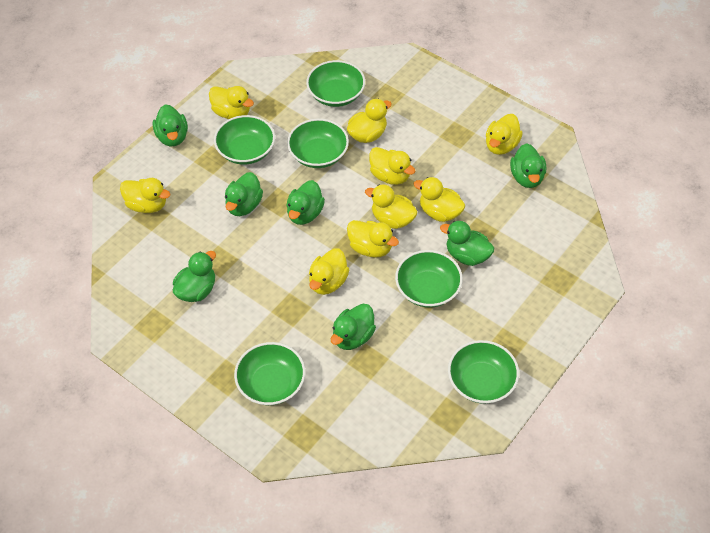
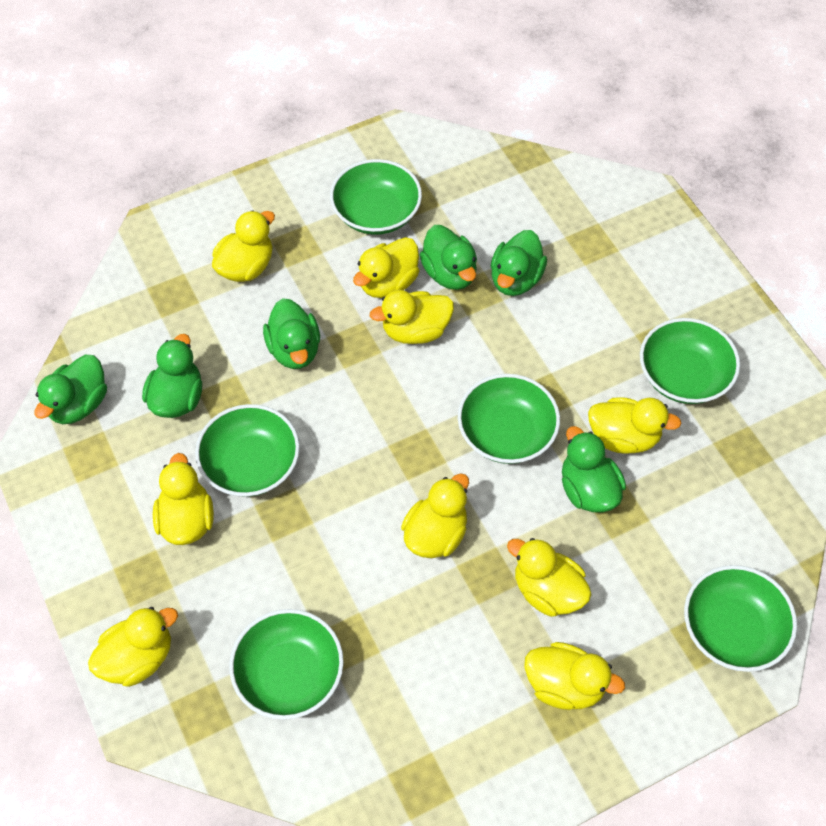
green duck: 7 -> 6

